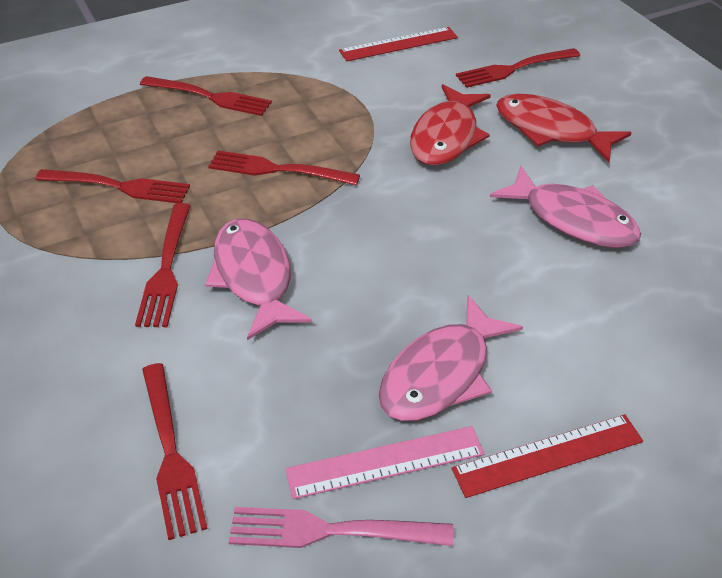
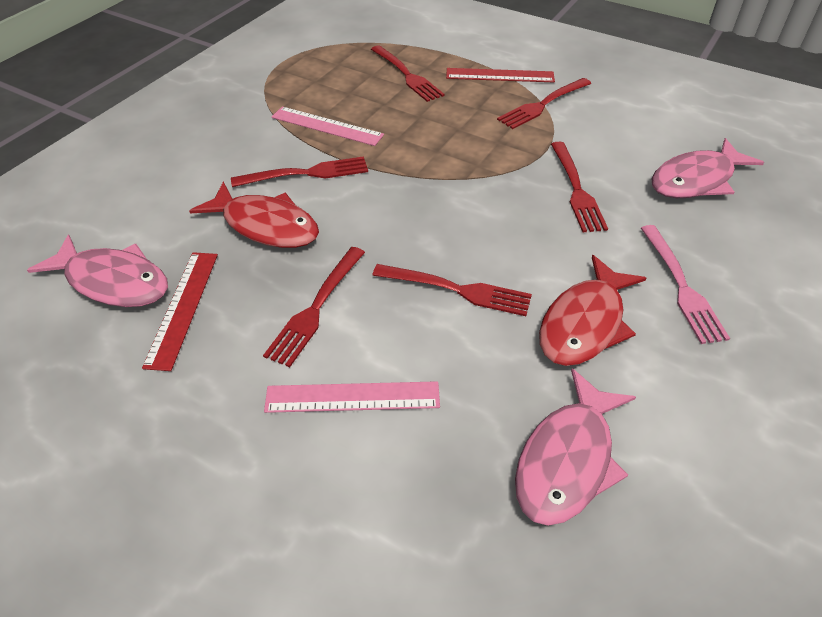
pink ruler: 1 -> 2

